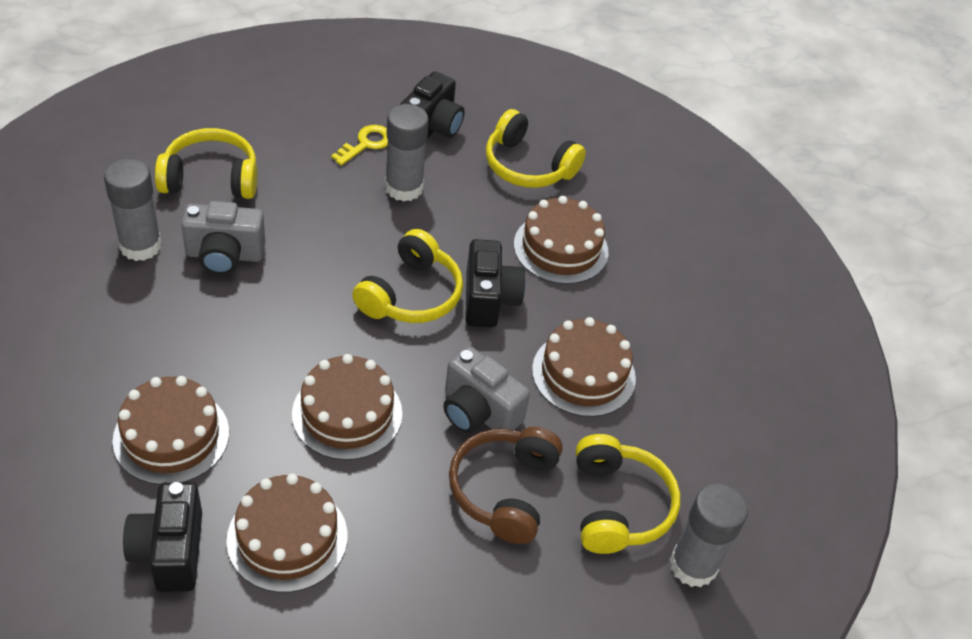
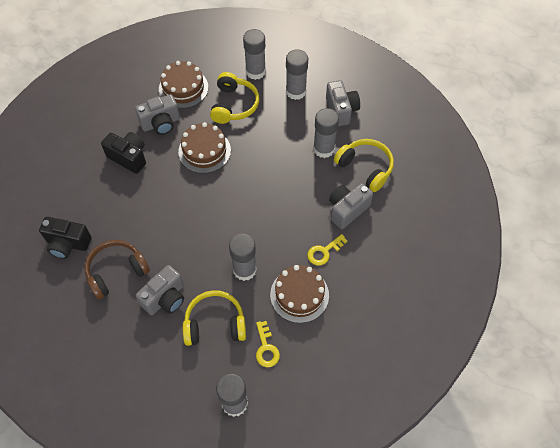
black camera: 3 -> 2
brown cake: 5 -> 3
grey camera: 2 -> 4
grey glue stick: 3 -> 5
yellow headphones: 4 -> 3
yellow key: 1 -> 2

